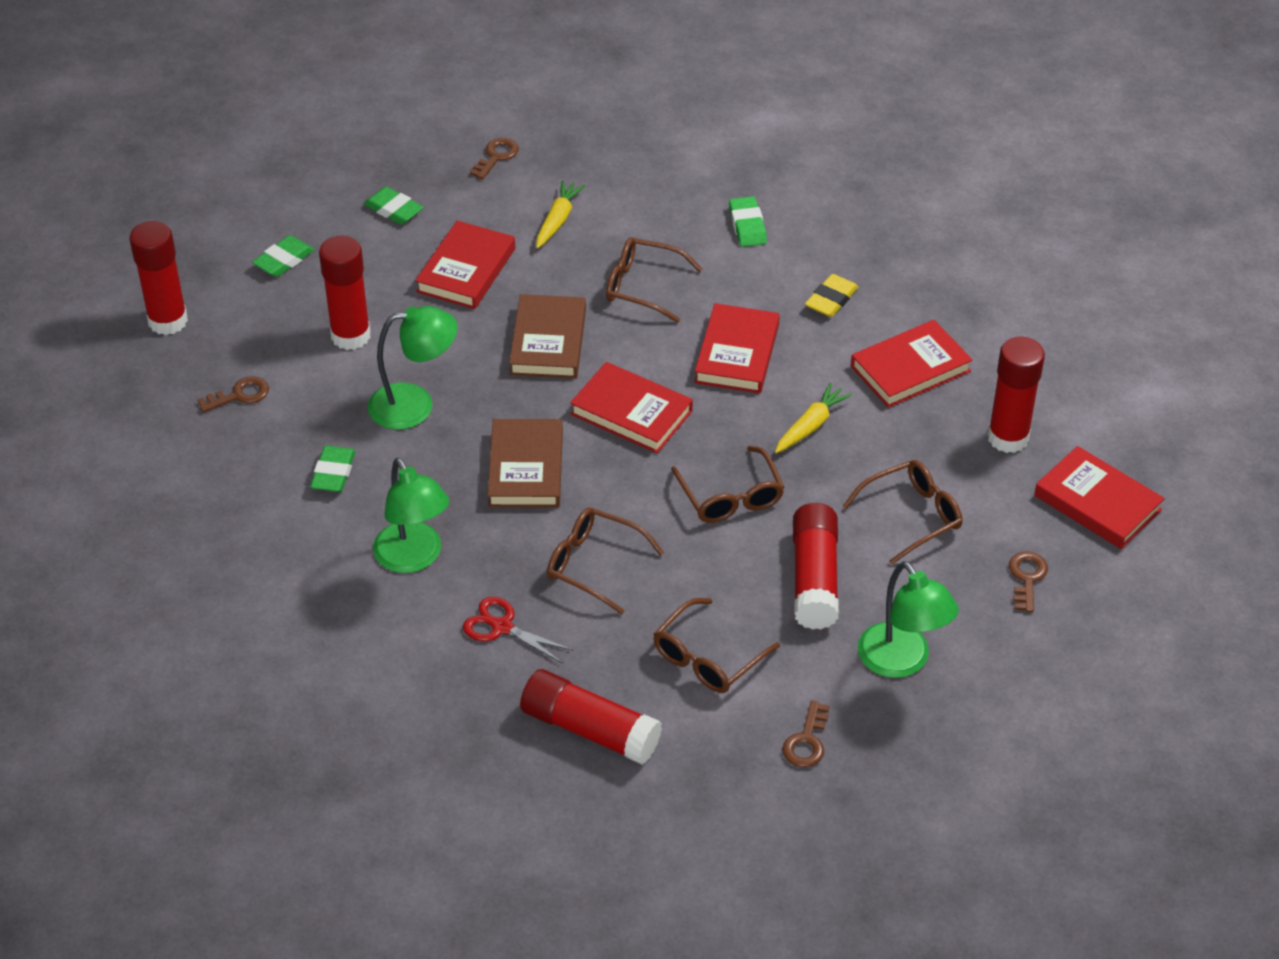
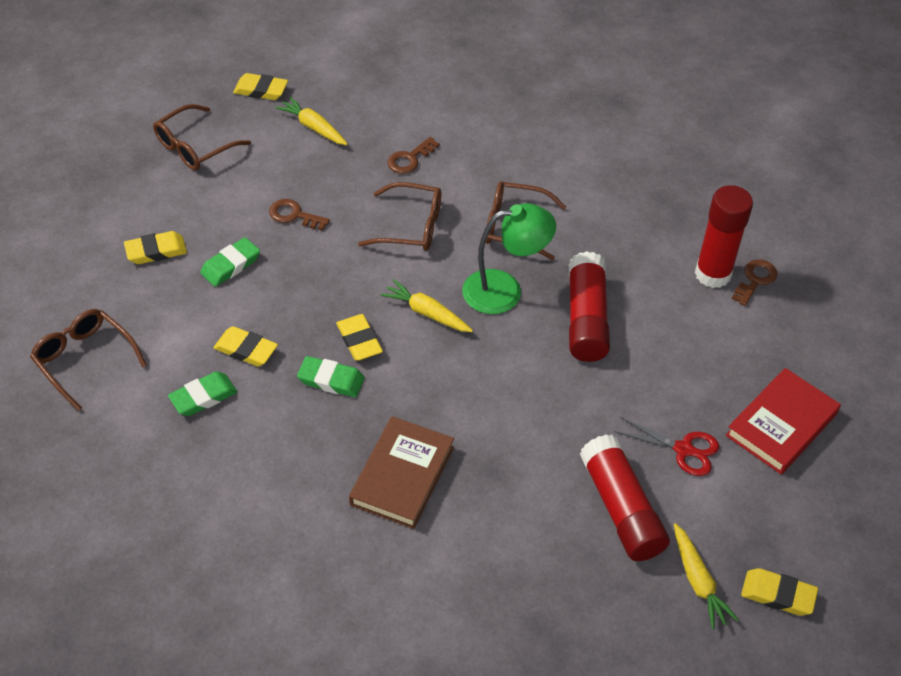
brown book: 2 -> 1
brown glasses: 5 -> 4
brown key: 4 -> 3
green eraser: 4 -> 3
green lamp: 3 -> 1
red book: 5 -> 1
red glue stick: 5 -> 3
yellow carrot: 2 -> 3
yellow eraser: 1 -> 5

